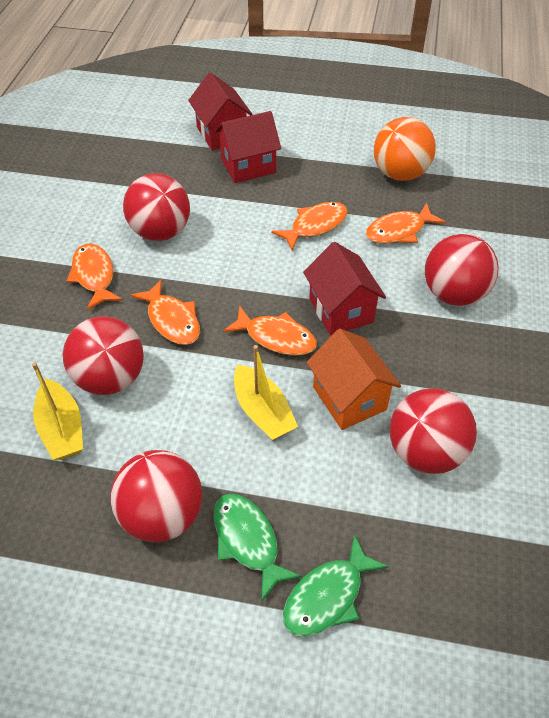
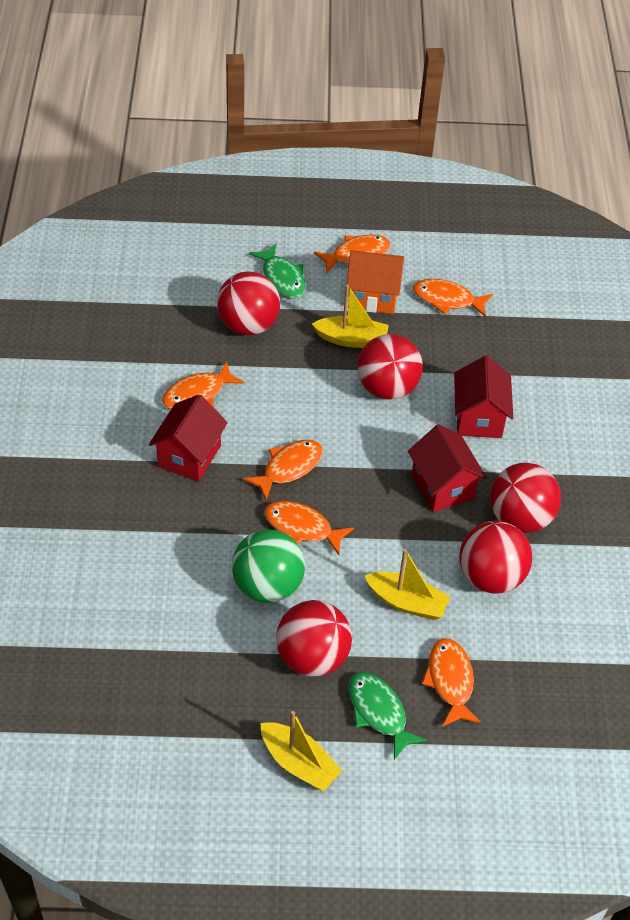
green ball: 0 -> 1
orange ball: 1 -> 0
orange fish: 5 -> 6
yellow boat: 2 -> 3

